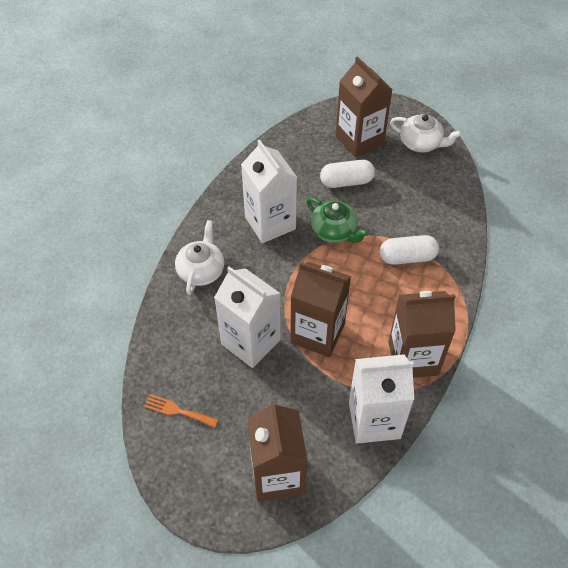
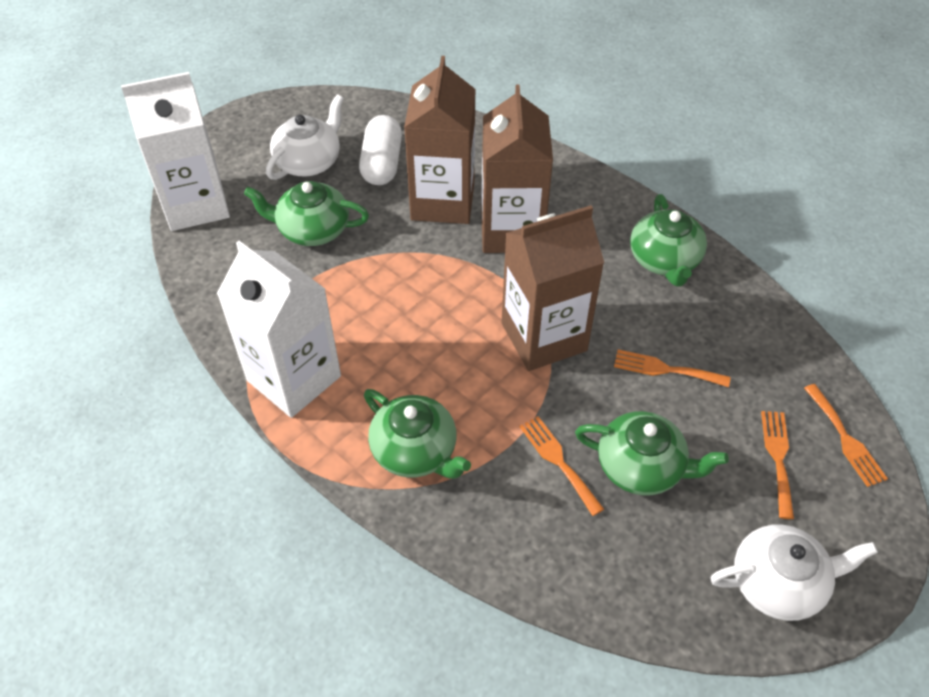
brown carton: 4 -> 3
green teapot: 1 -> 4
orange fork: 1 -> 4
white capsule: 2 -> 1
white carton: 3 -> 2

